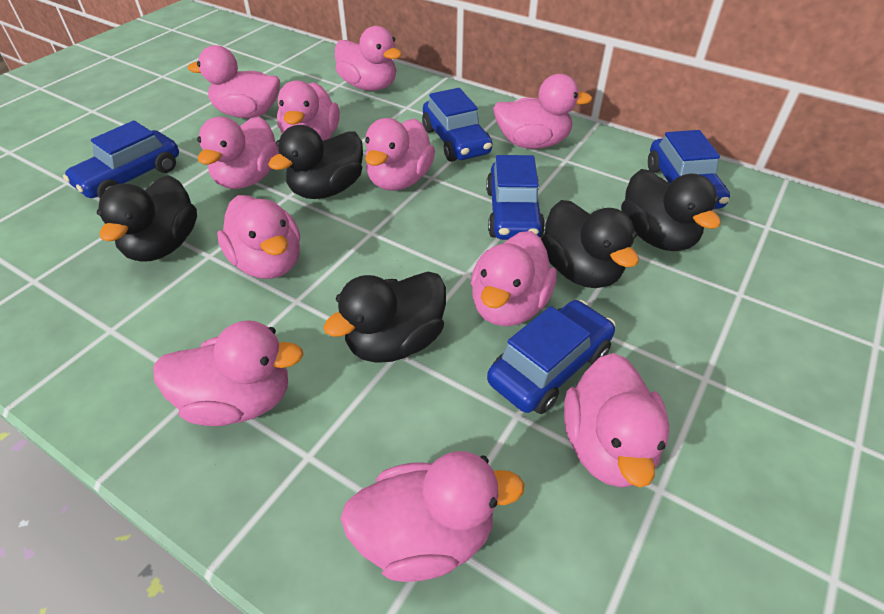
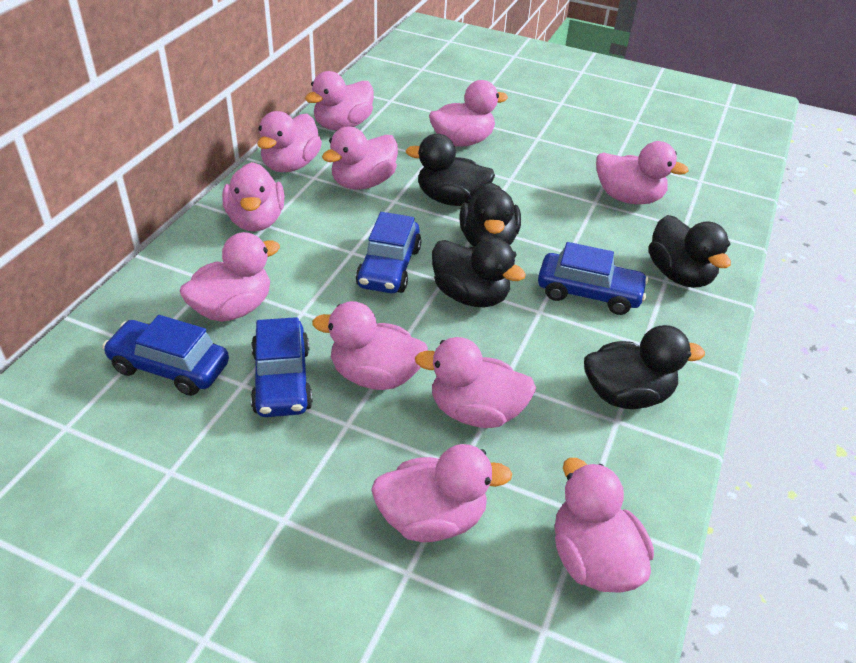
blue car: 5 -> 4

